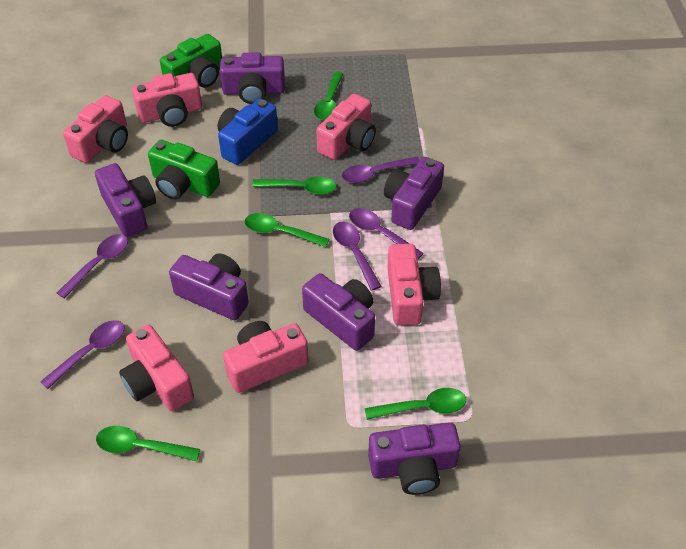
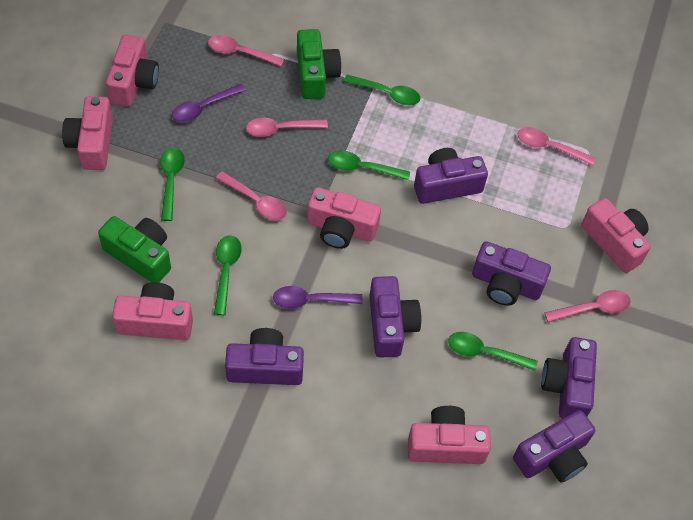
blue camera: 1 -> 0
pink spoon: 0 -> 5
purple spoon: 5 -> 2

